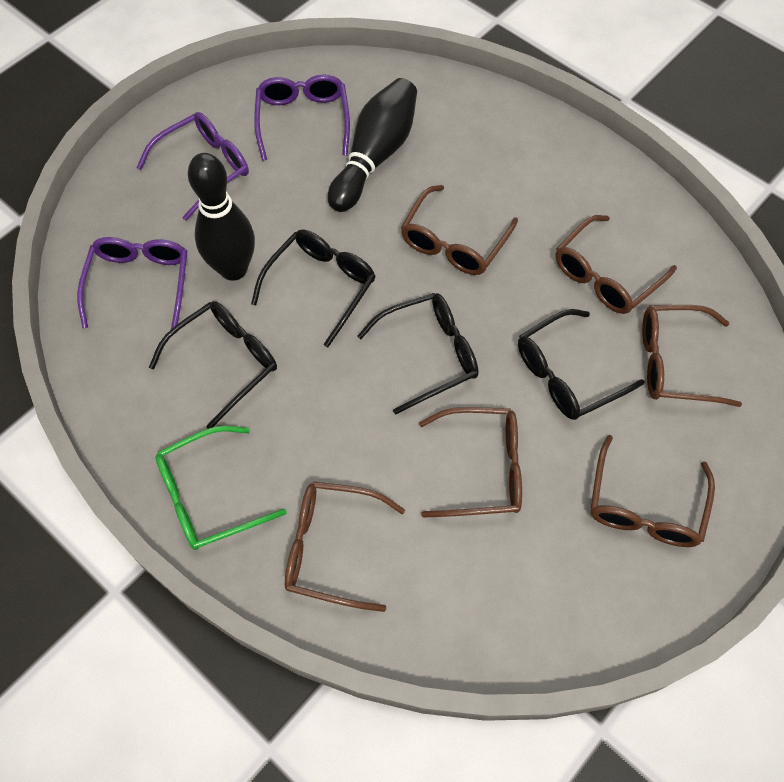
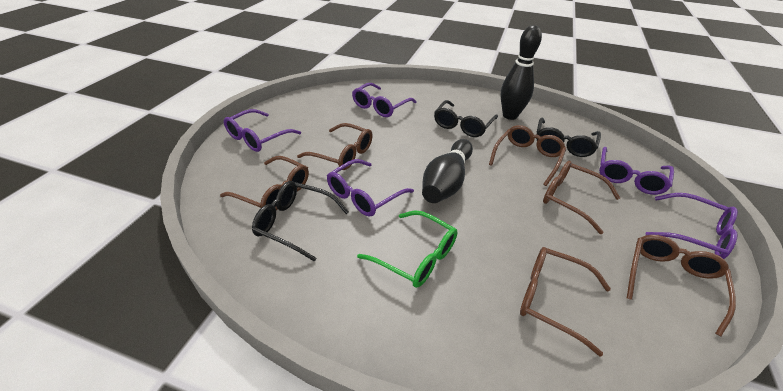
black glasses: 4 -> 3
purple glasses: 3 -> 5

